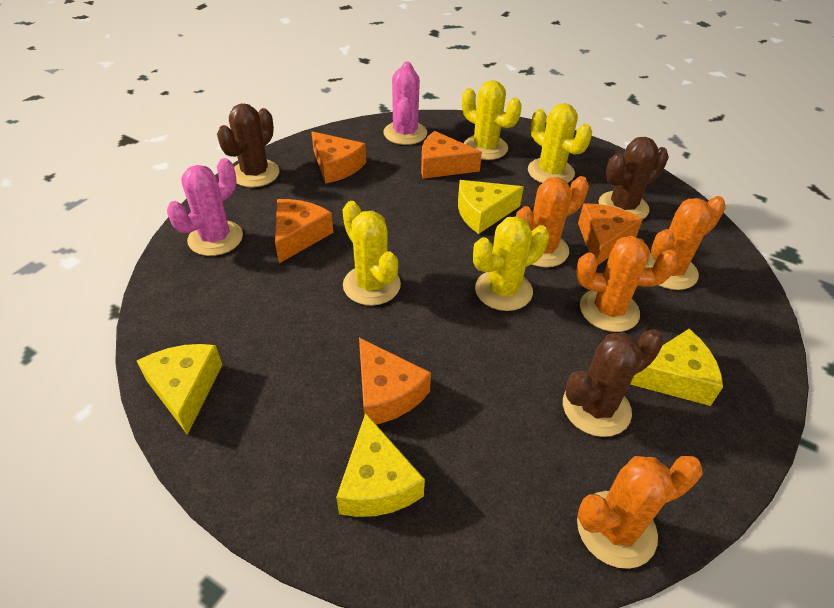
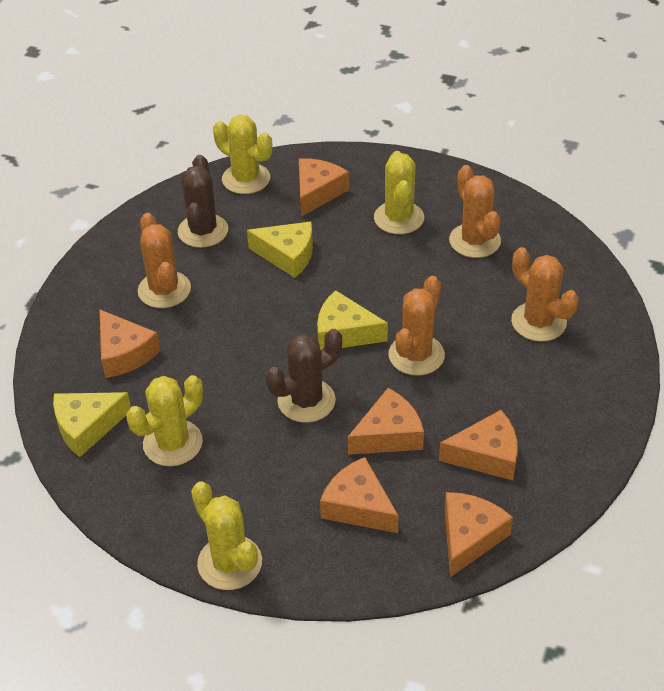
brown cactus: 3 -> 2
orange cheese: 5 -> 6
pink cactus: 2 -> 0
yellow cheese: 4 -> 3

